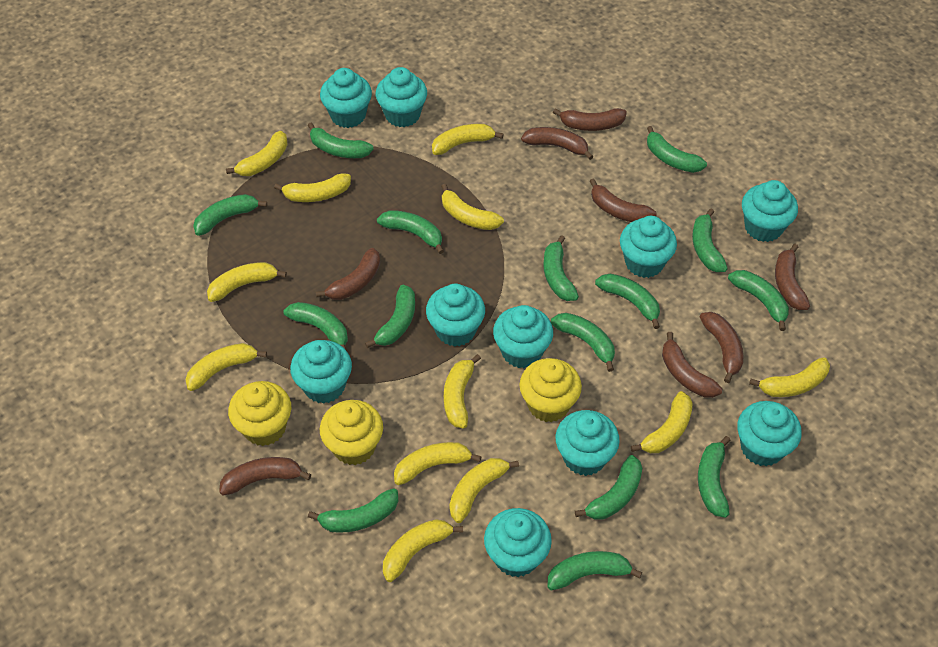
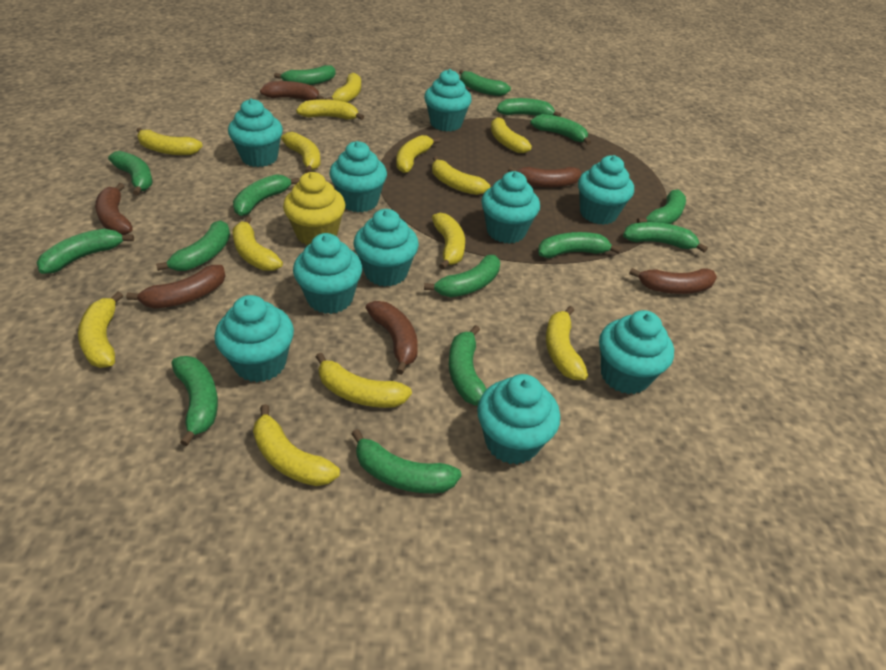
brown banana: 8 -> 6
yellow banana: 12 -> 13
yellow cupcake: 3 -> 1

